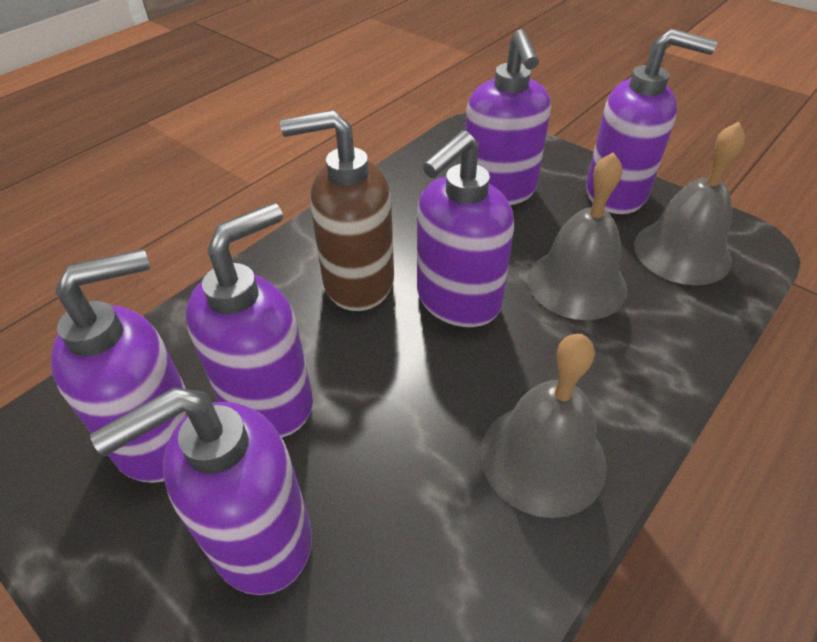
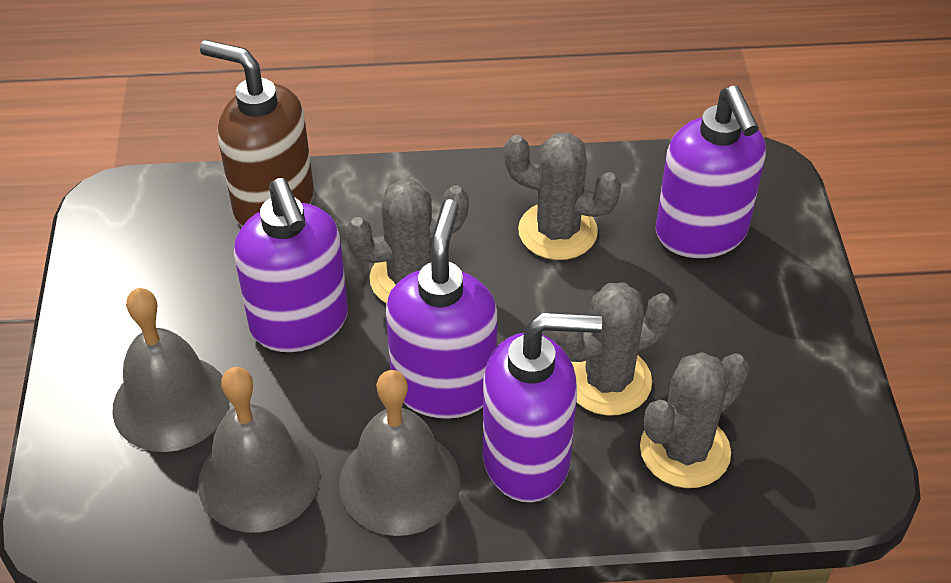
grey cactus: 0 -> 4
purple soap dispenser: 6 -> 4

